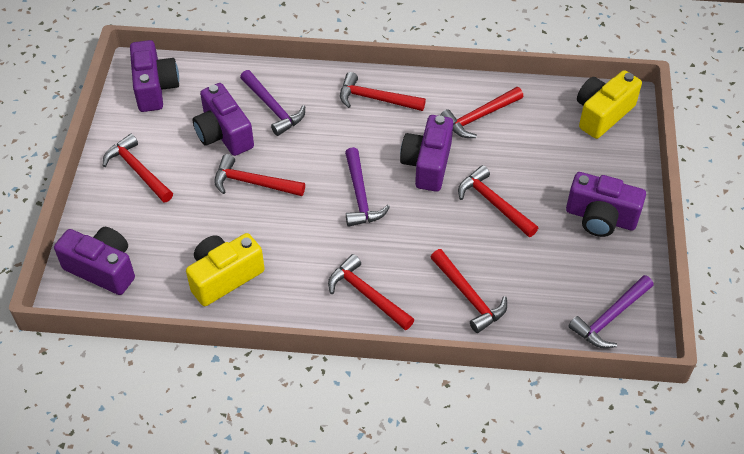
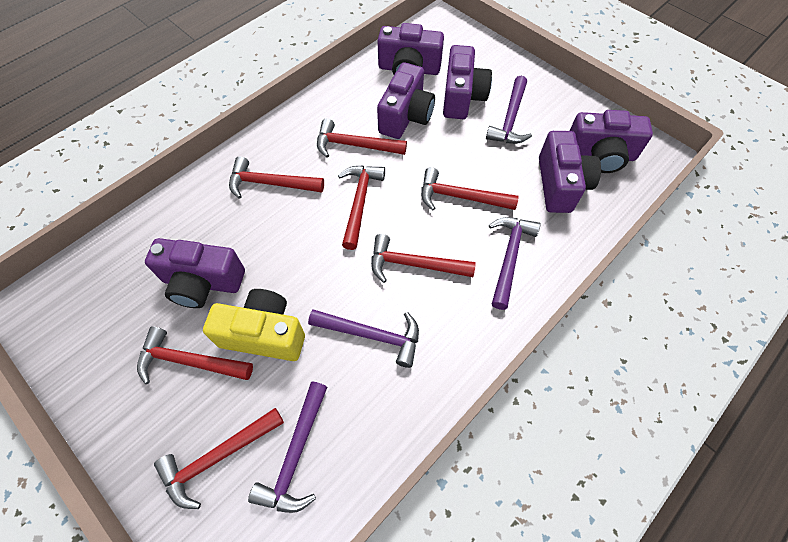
purple camera: 5 -> 6
purple hammer: 3 -> 4
yellow camera: 2 -> 1

